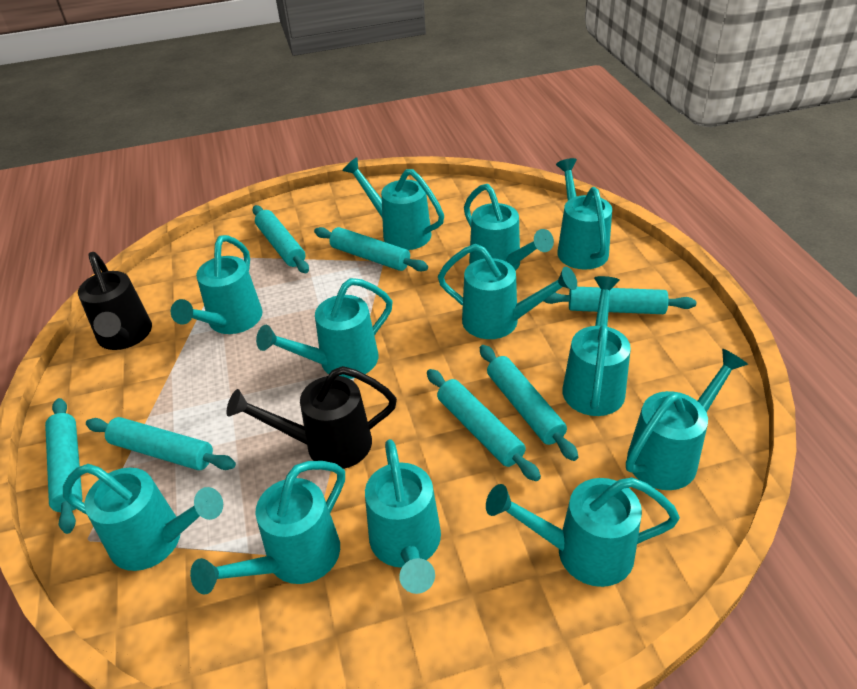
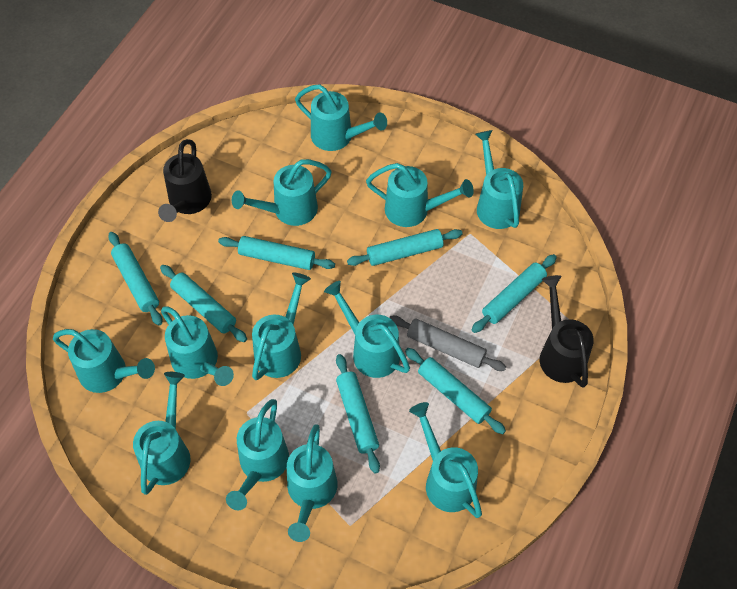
grey rolling pin: 0 -> 1

